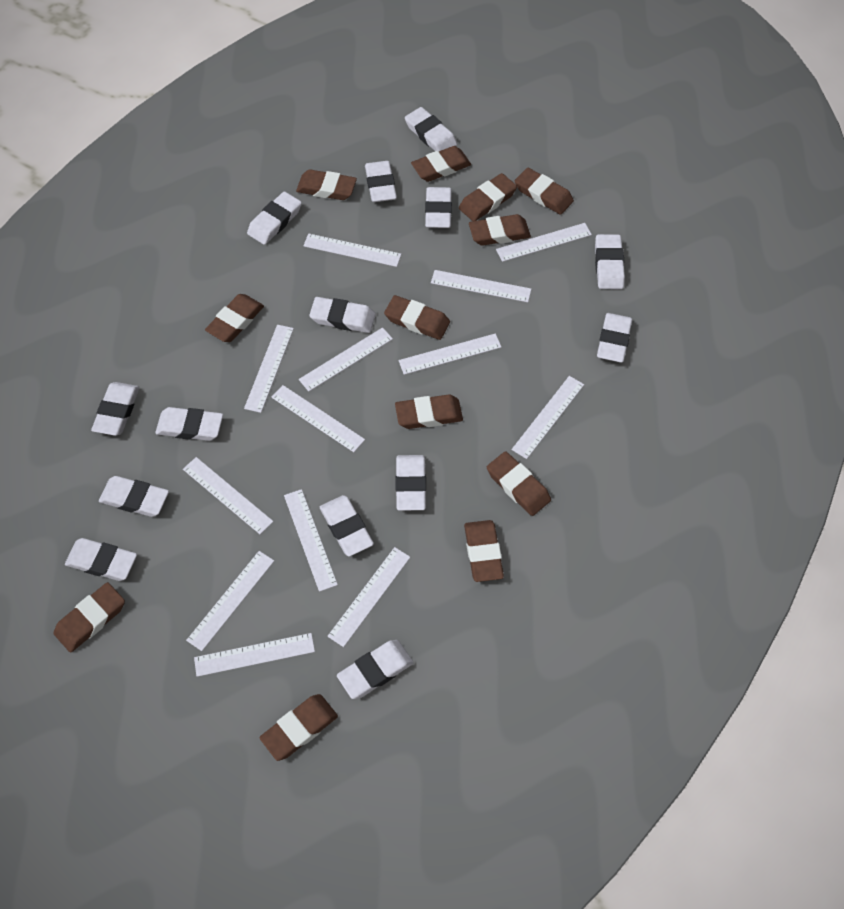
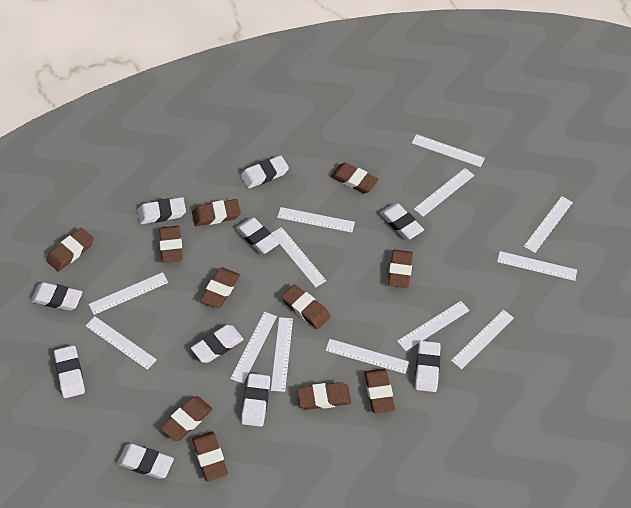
brown eraser: 12 -> 11
white eraser: 14 -> 10

